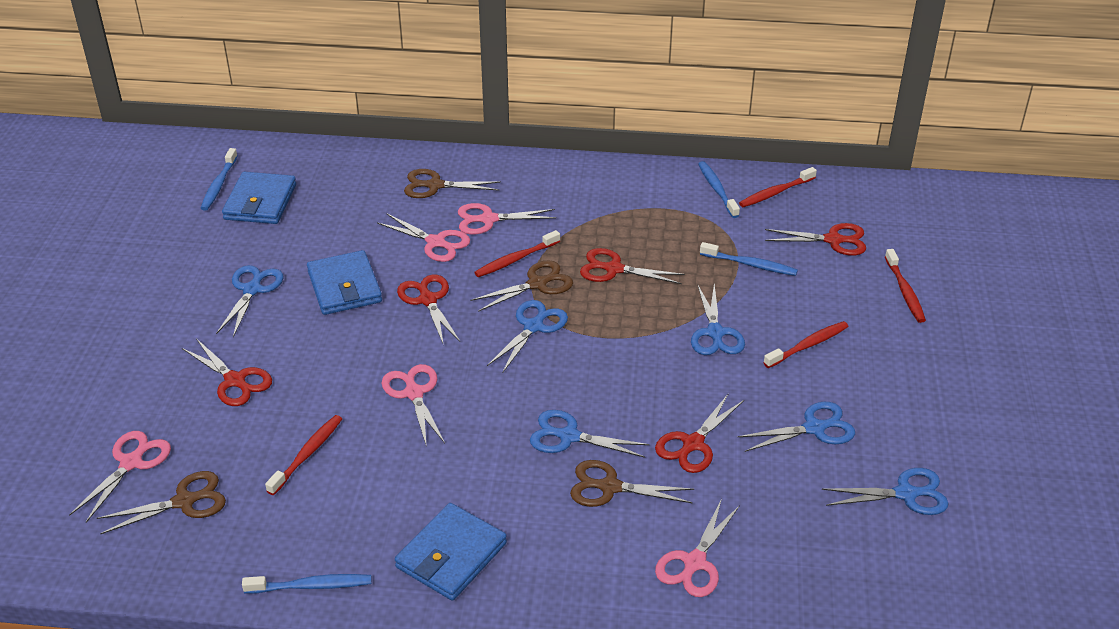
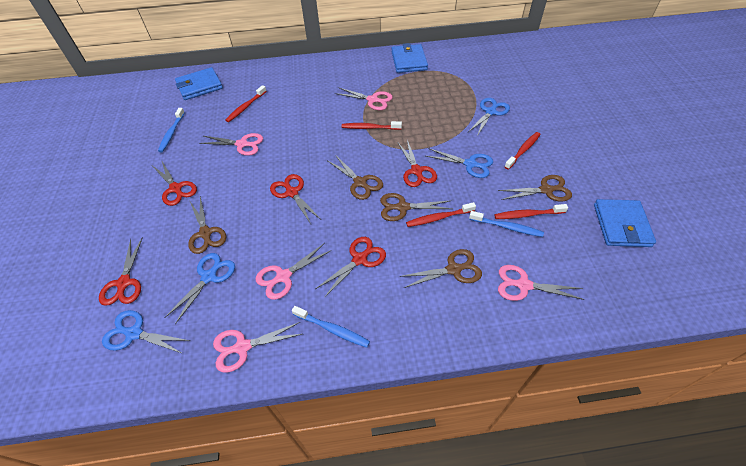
blue scissors: 6 -> 4
blue toothbrush: 4 -> 3
brown scissors: 4 -> 5

